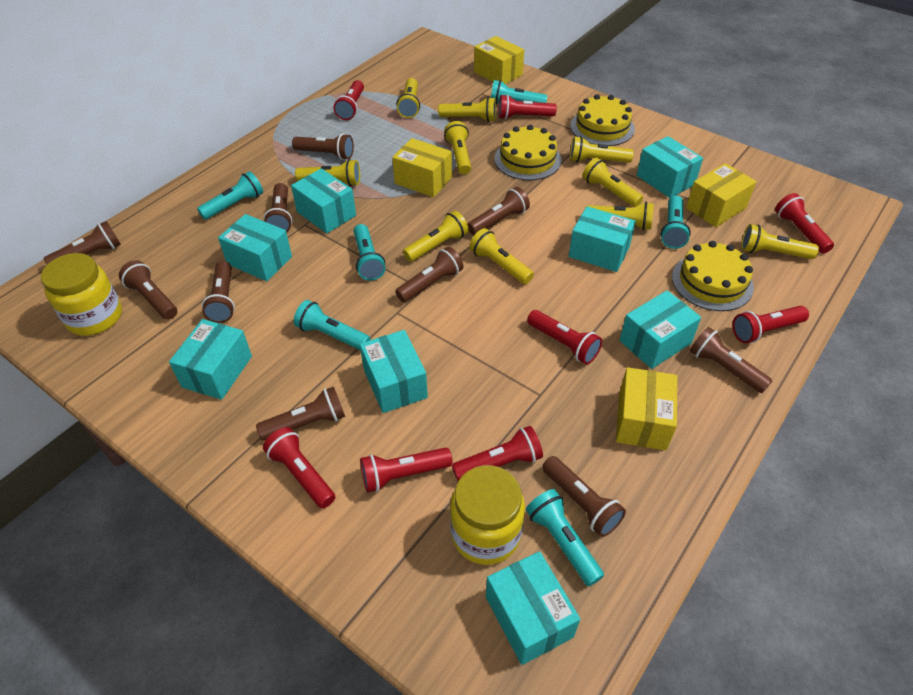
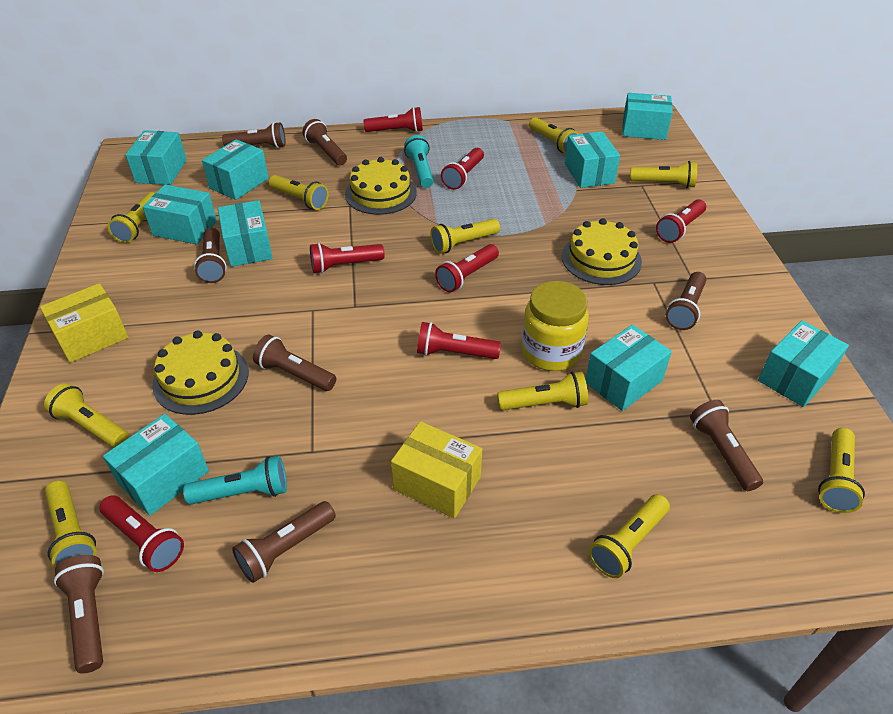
brown flashlight: 10 -> 8
red flashlight: 8 -> 7
turquoise box: 8 -> 9
turquoise flashlight: 6 -> 2
yellow box: 4 -> 2
yellow jar: 2 -> 1

